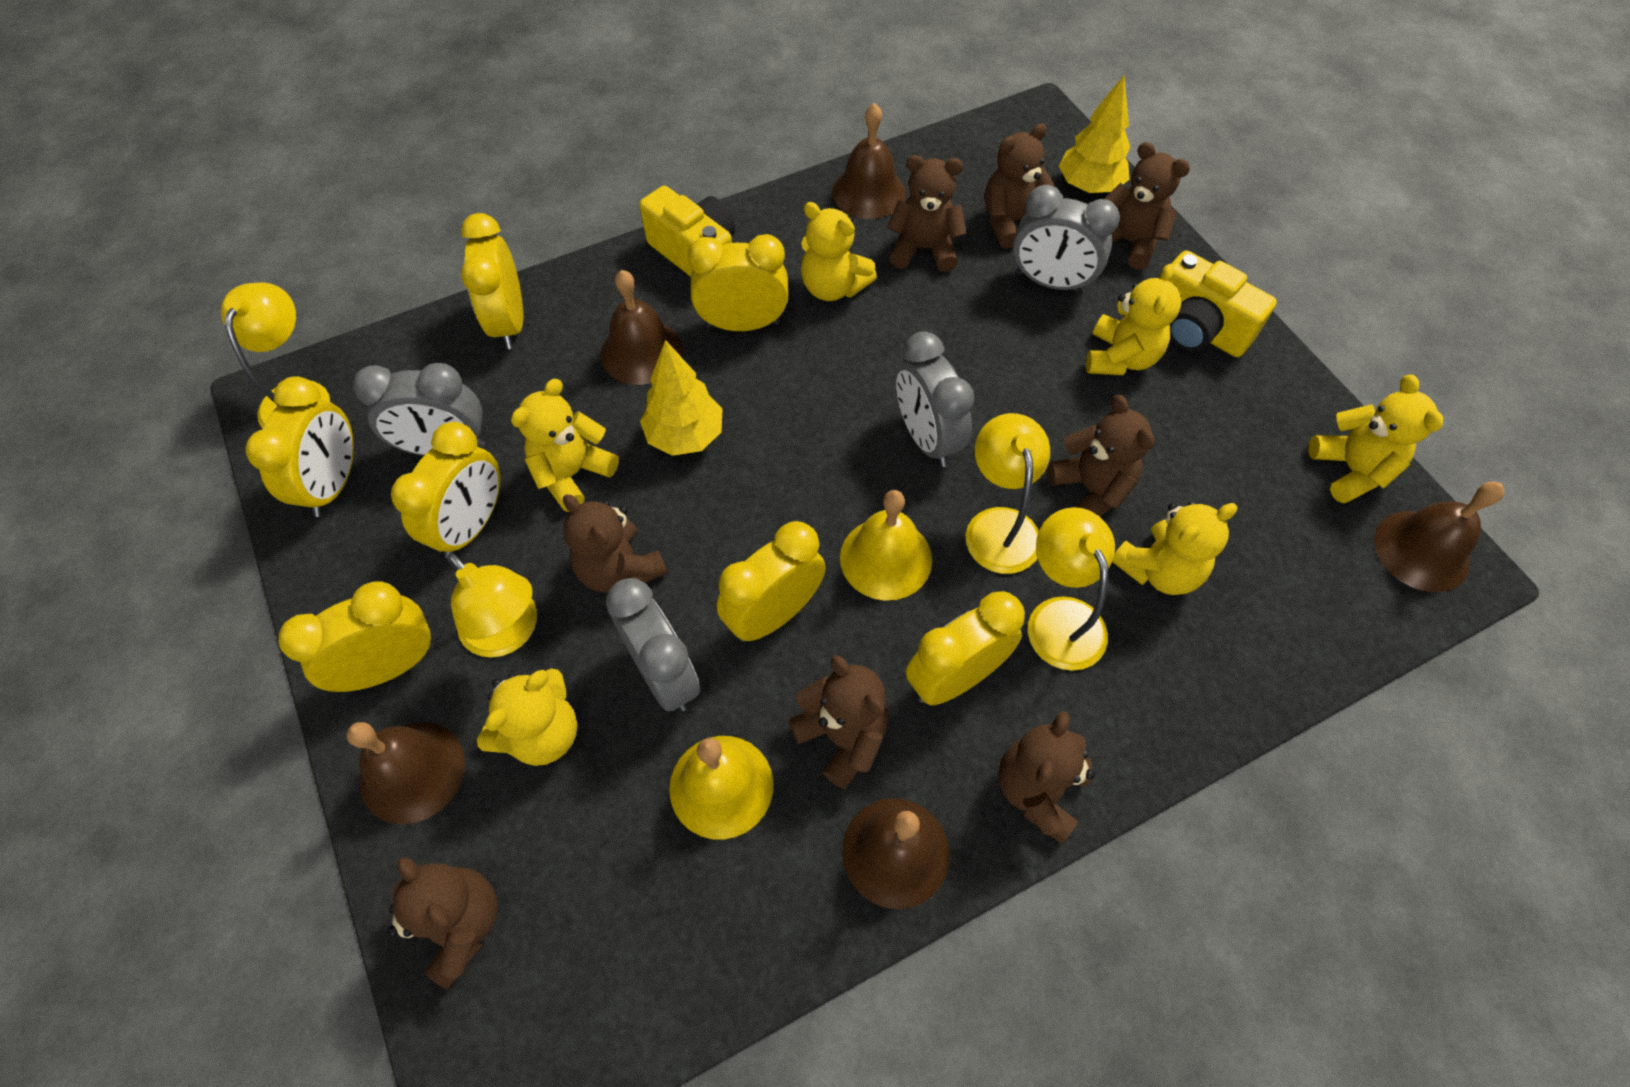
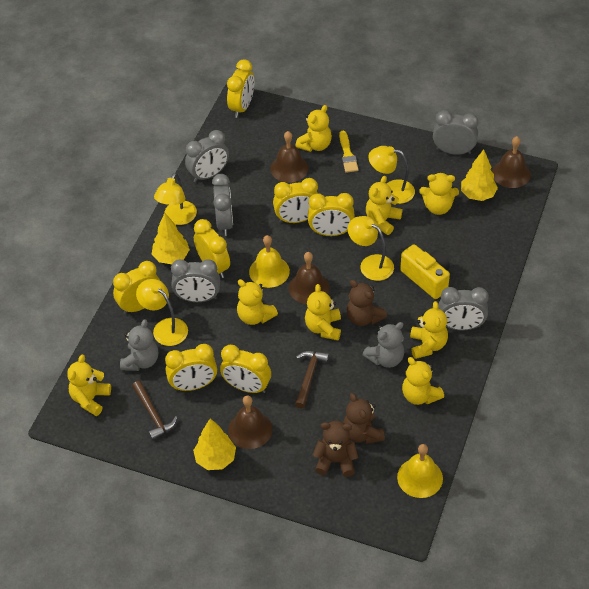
brown bell: 5 -> 4
brown hammer: 0 -> 2
brown teddy bear: 8 -> 3
grey clock: 4 -> 5
grey teddy bear: 0 -> 2
yellow brush: 0 -> 1
yellow camera: 2 -> 1
yellow teddy bear: 6 -> 8
yellow tree: 2 -> 3

